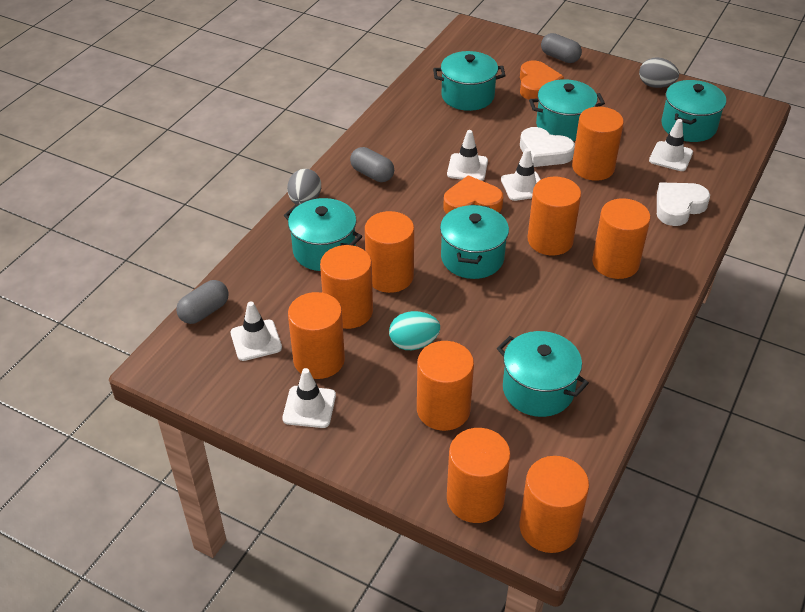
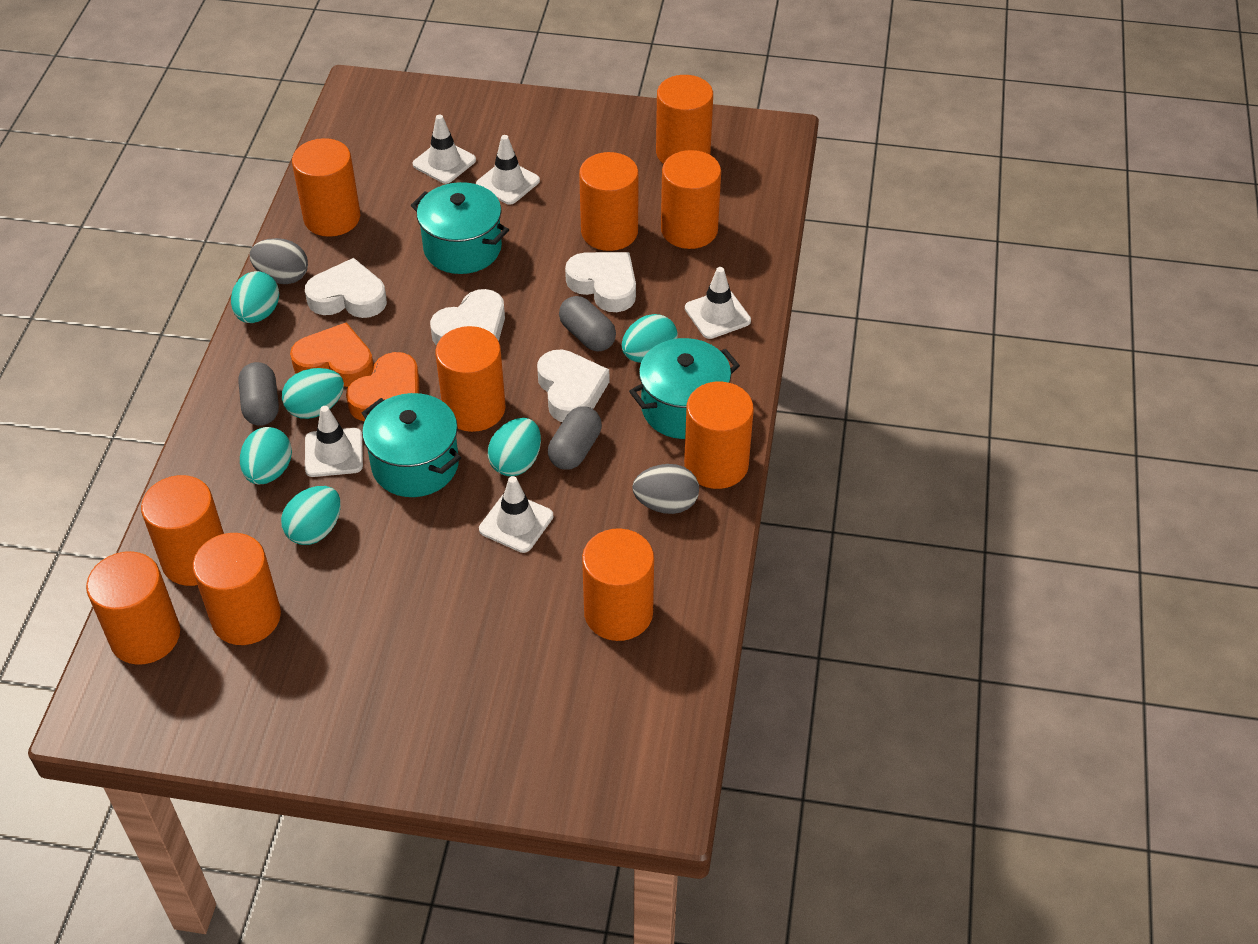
orange cylinder: 9 -> 10
turquoise egg: 1 -> 6
turquoise pot: 6 -> 3
white heart: 2 -> 4

